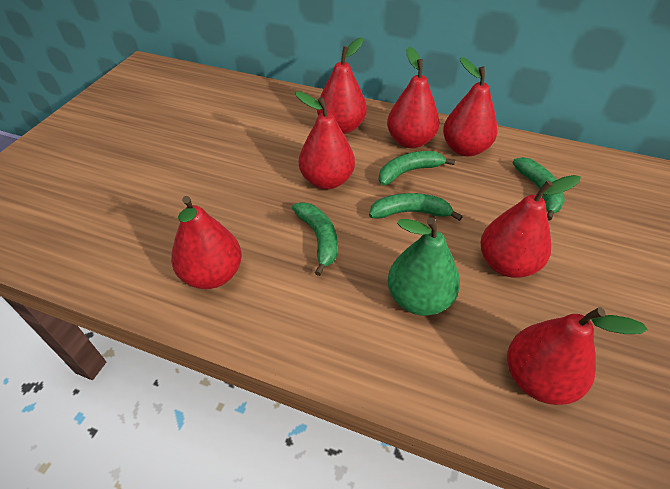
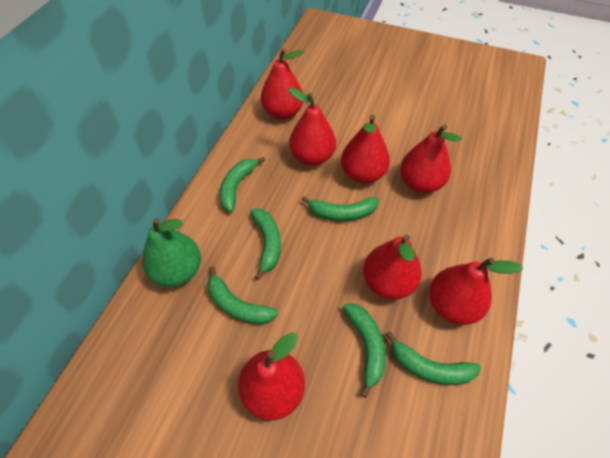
green banana: 4 -> 6

